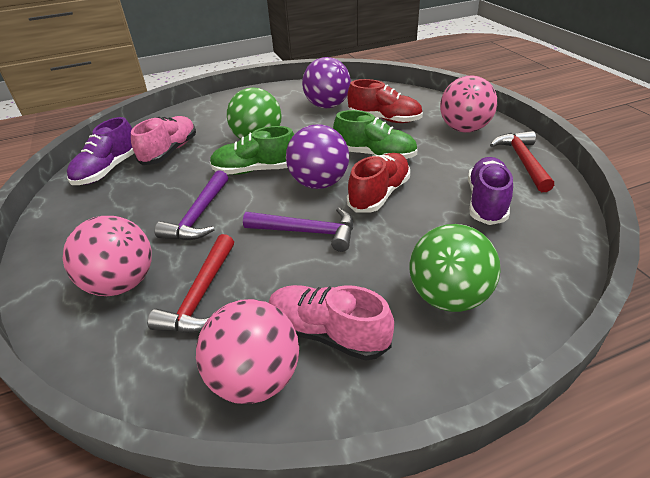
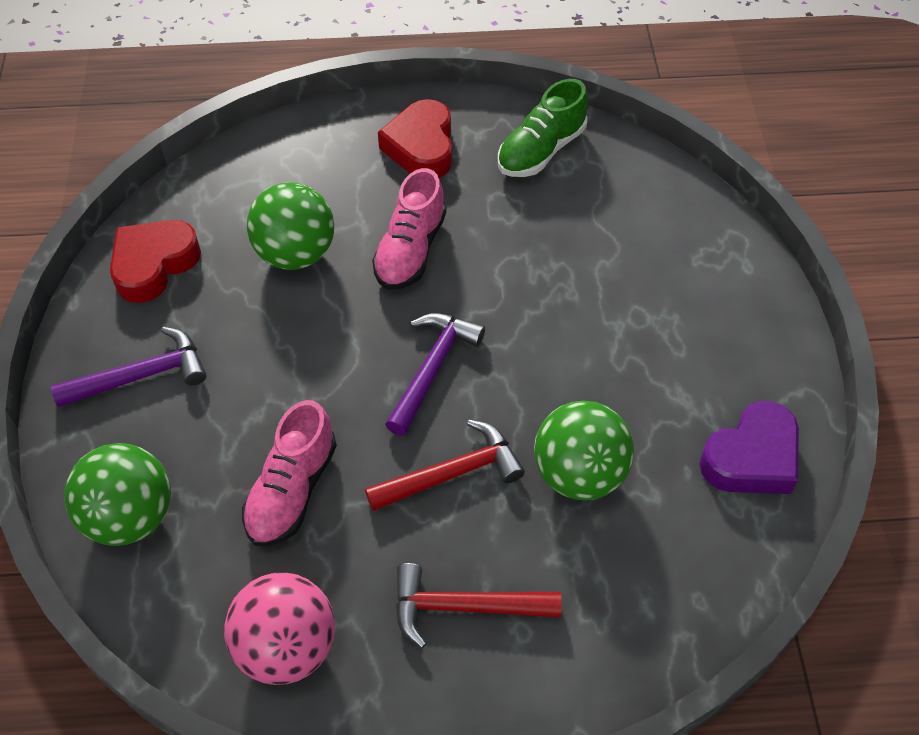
green ball: 2 -> 3
green shoe: 2 -> 1
pink ball: 3 -> 1
purple ball: 2 -> 0
purple heart: 0 -> 1
purple shoe: 2 -> 0
red heart: 0 -> 2
red shoe: 2 -> 0

